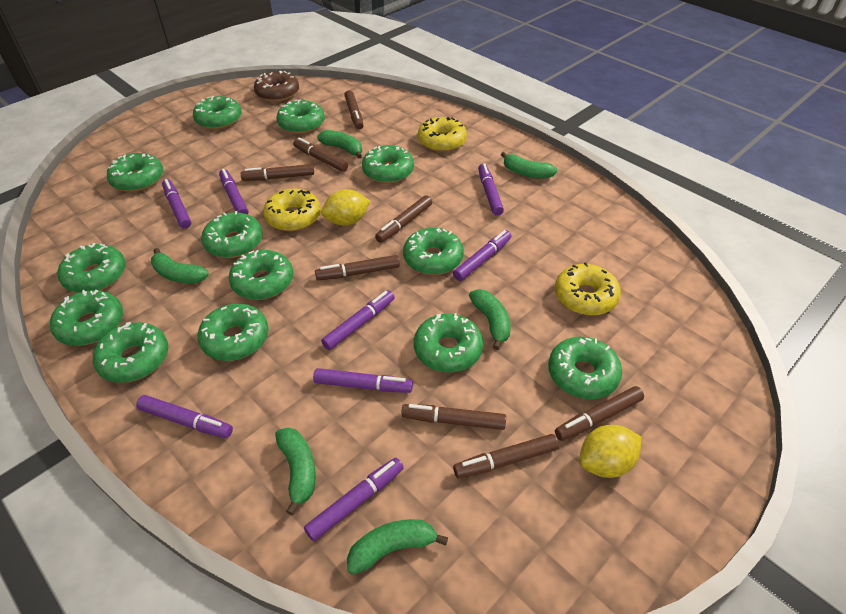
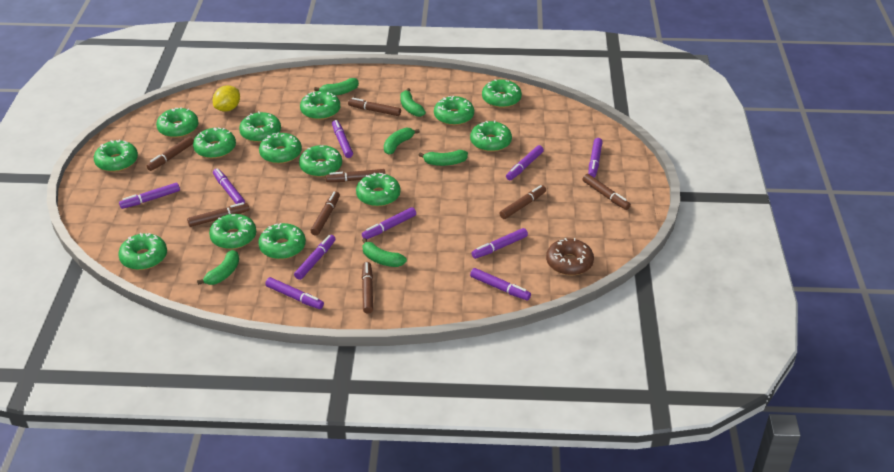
green donut: 13 -> 14
purple marker: 8 -> 10
yellow donut: 3 -> 0
yellow lemon: 2 -> 1

